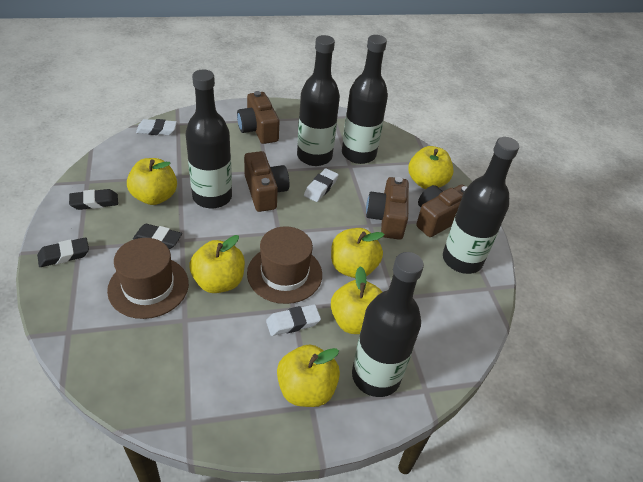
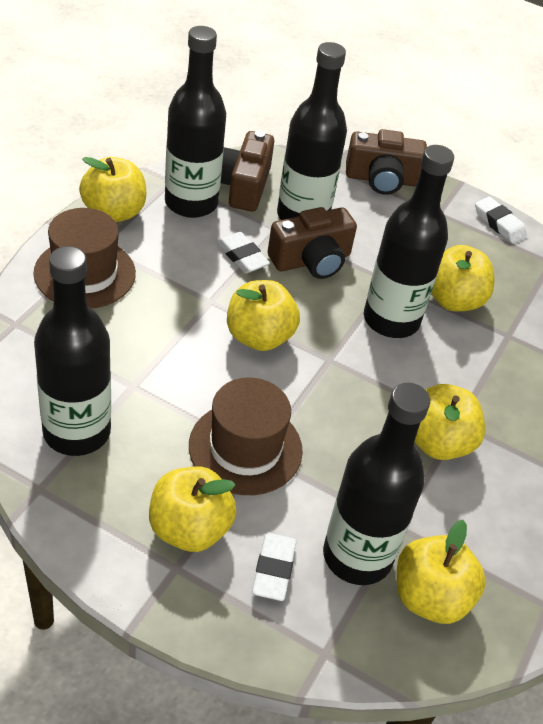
black eraser: 3 -> 0
brown camera: 4 -> 3

